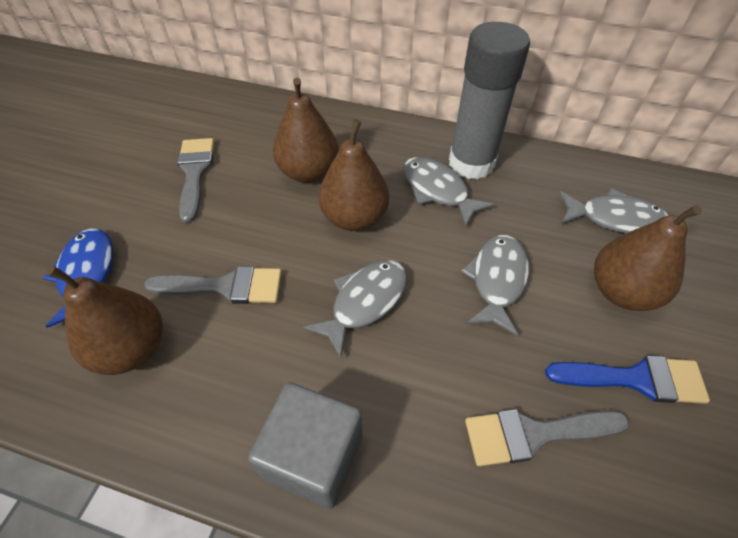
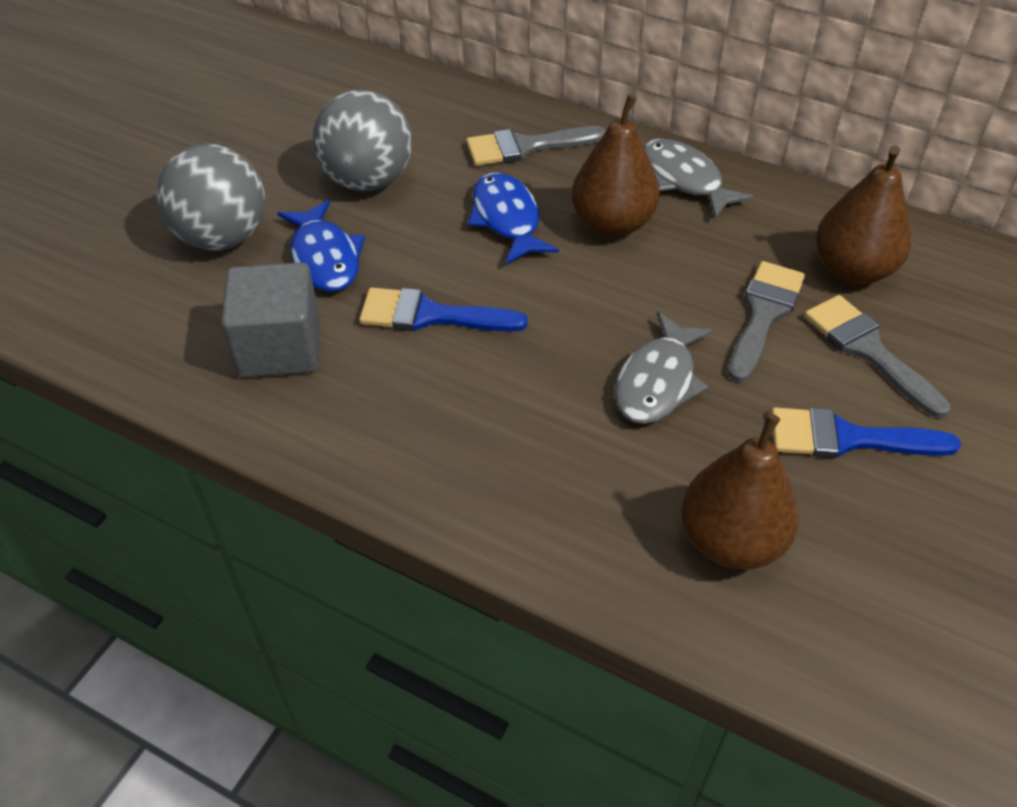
blue brush: 1 -> 2
blue fish: 1 -> 2
brown pear: 4 -> 3
grey ball: 0 -> 2
grey fish: 4 -> 2
grey glue stick: 1 -> 0

